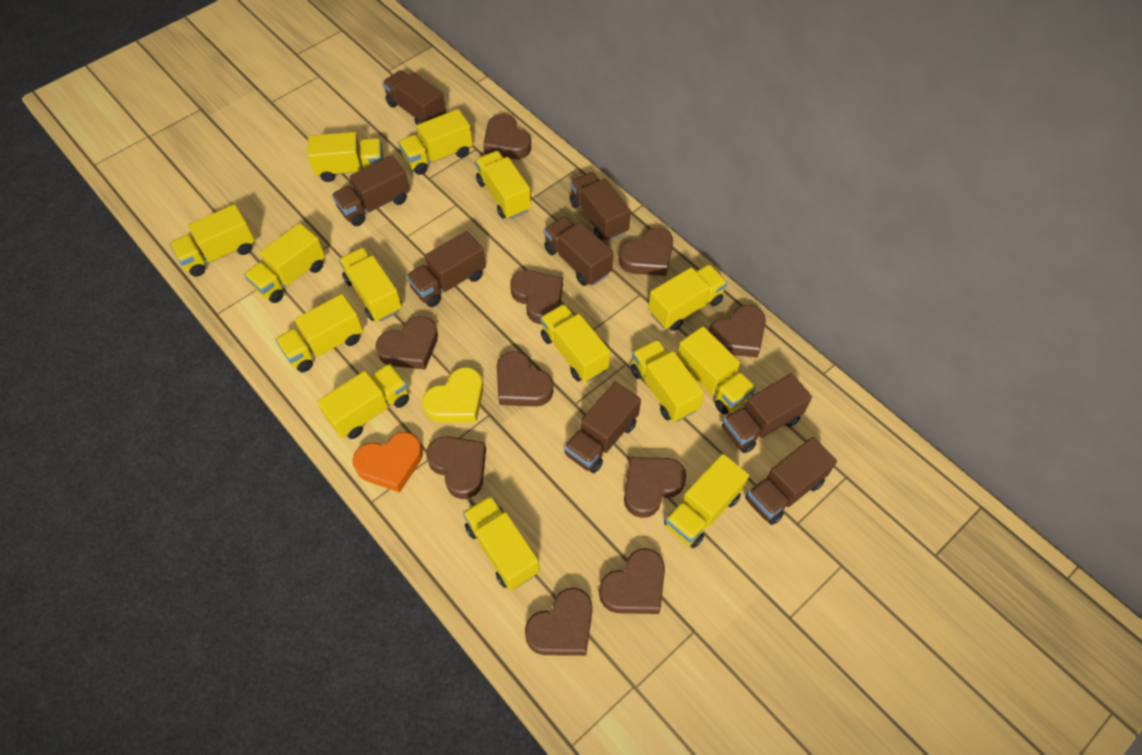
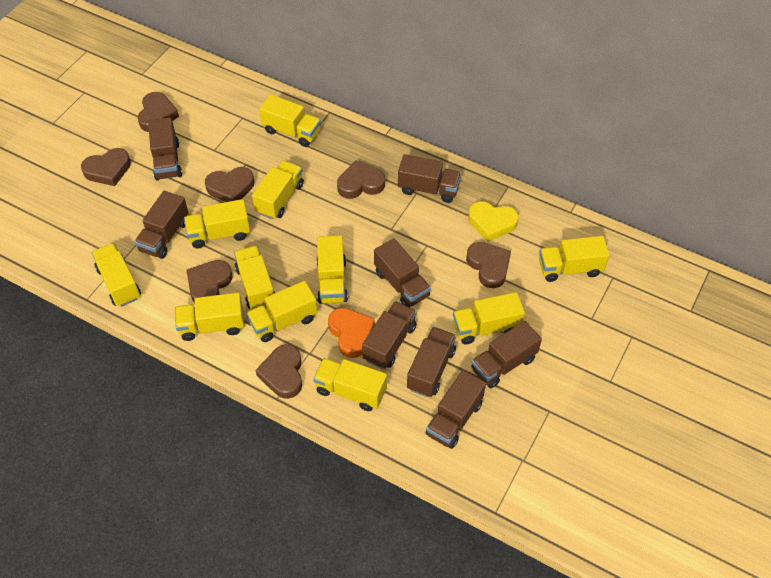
brown heart: 10 -> 7
yellow truck: 14 -> 11

